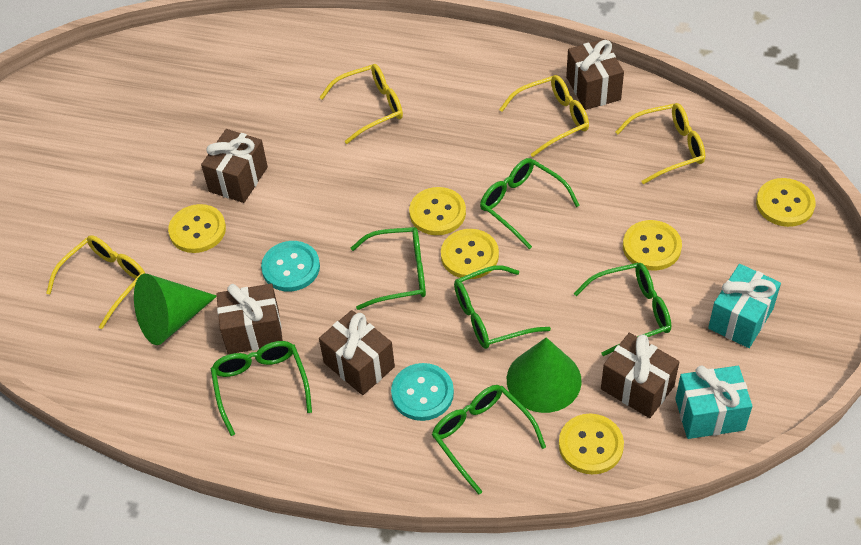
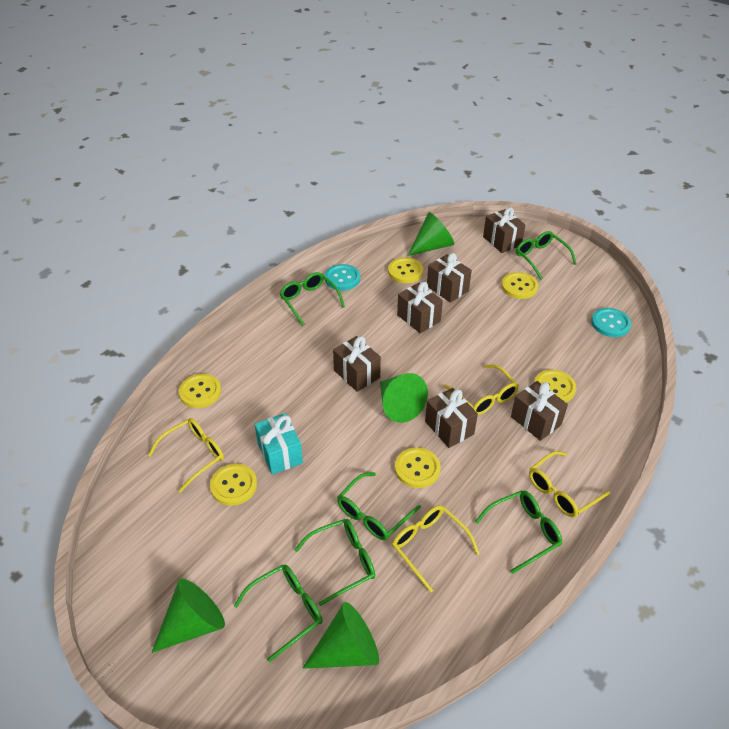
brown gift: 5 -> 6
green cone: 2 -> 4
turquoise gift: 2 -> 1

